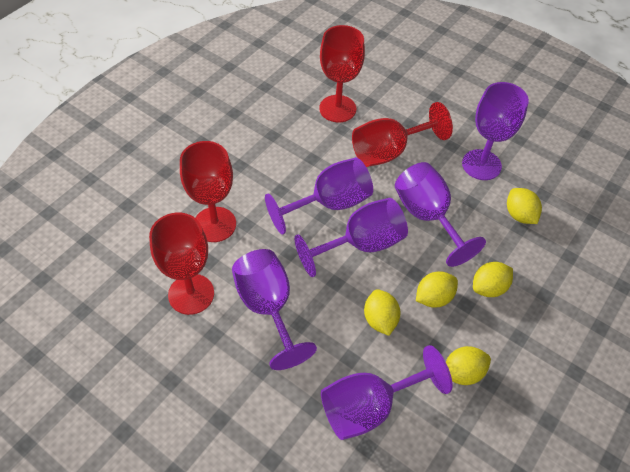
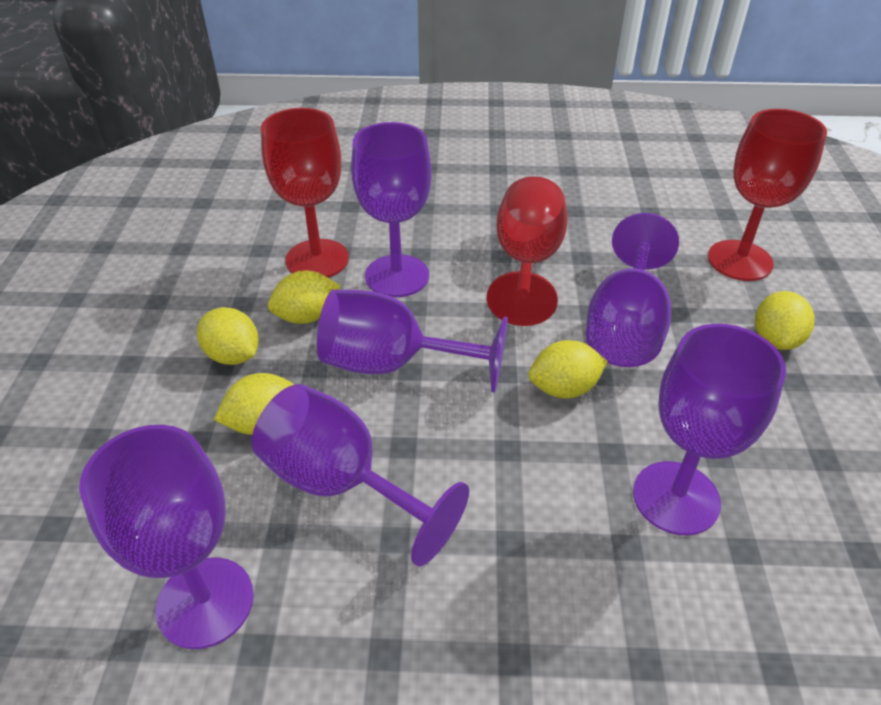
red goblet: 4 -> 3

